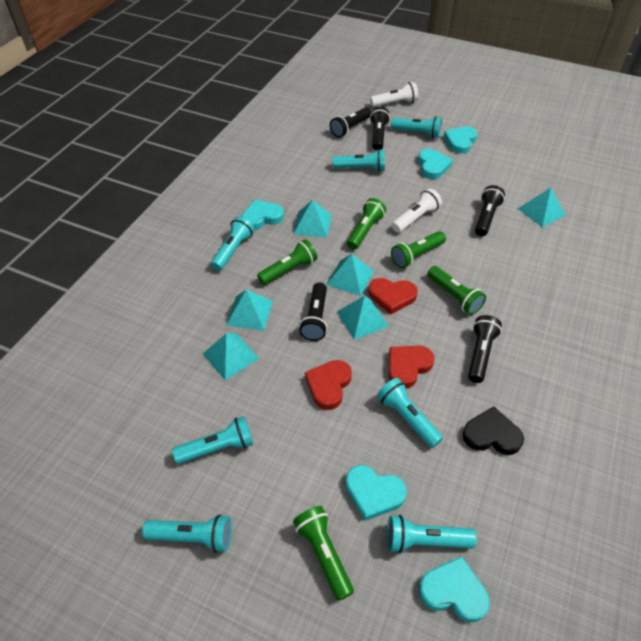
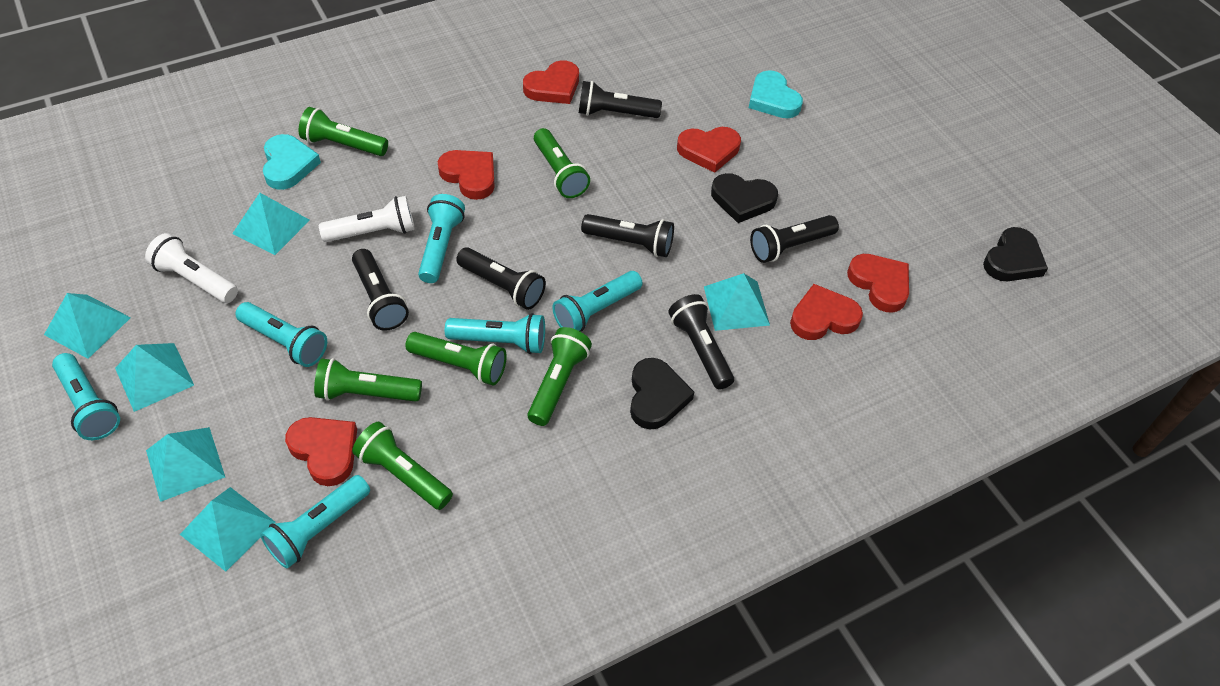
black flashlight: 5 -> 6
black heart: 1 -> 3
green flashlight: 5 -> 6
red heart: 3 -> 6
turquoise flashlight: 7 -> 6
turquoise heart: 5 -> 2

